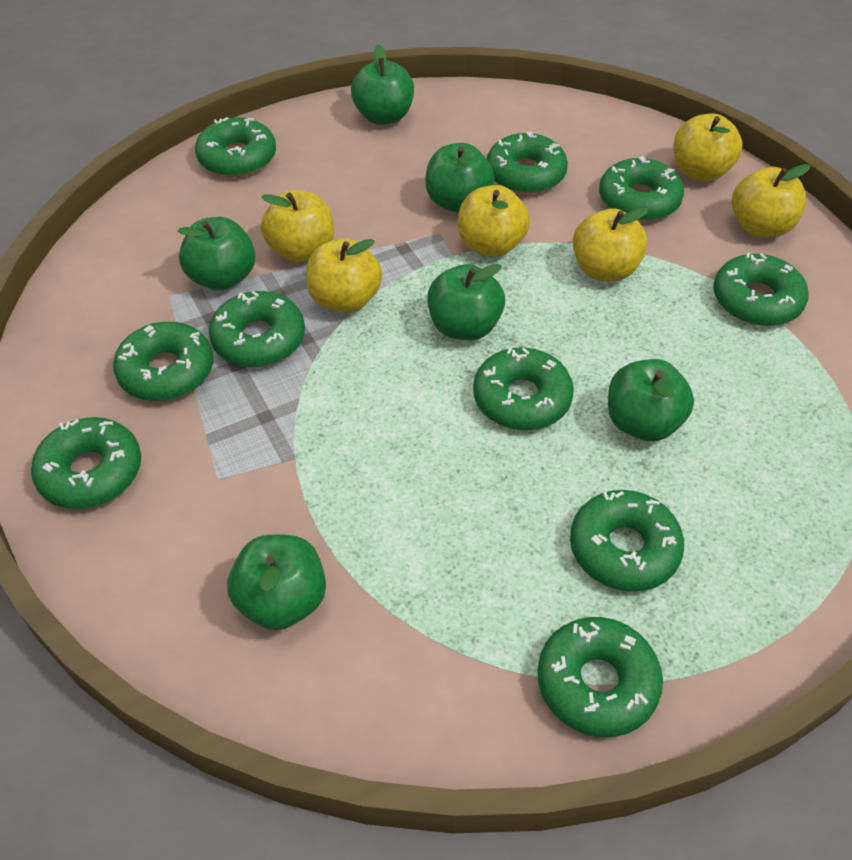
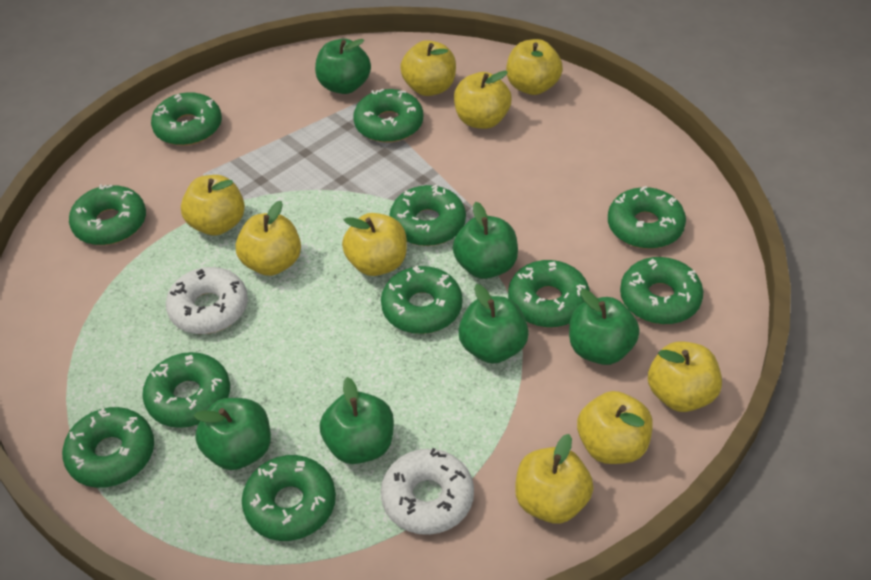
green donut: 10 -> 11
white donut: 0 -> 2
yellow apple: 6 -> 9

